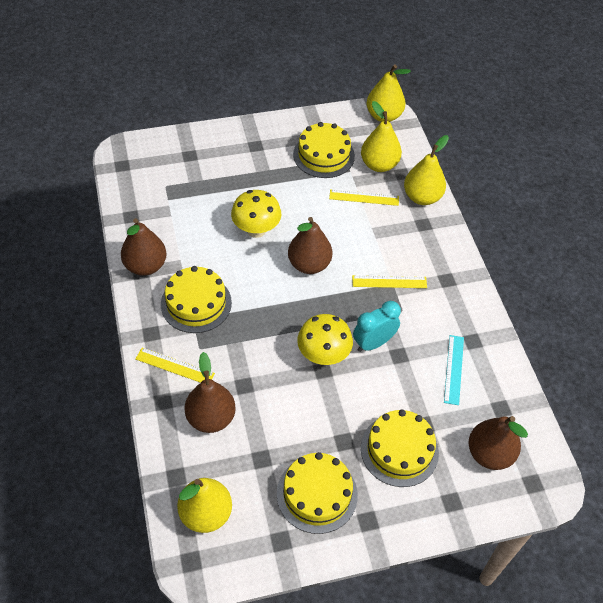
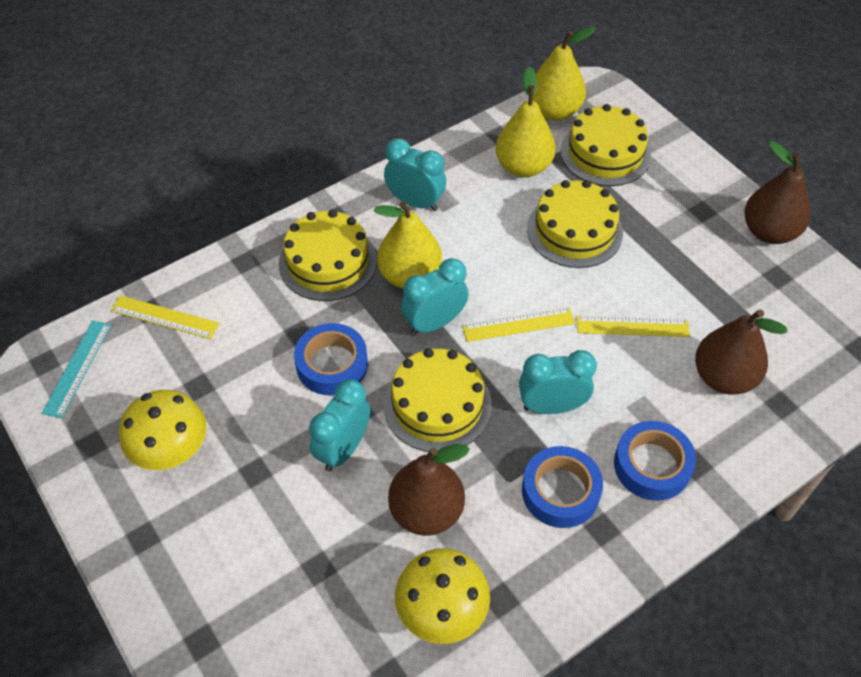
blue tape: 0 -> 3
brown pear: 4 -> 3
turquoise clock: 1 -> 4
yellow pear: 4 -> 3

